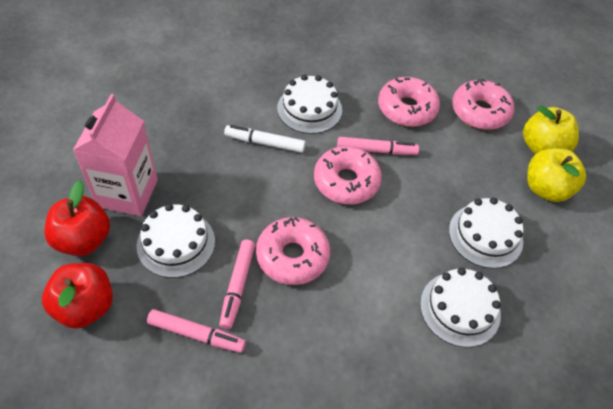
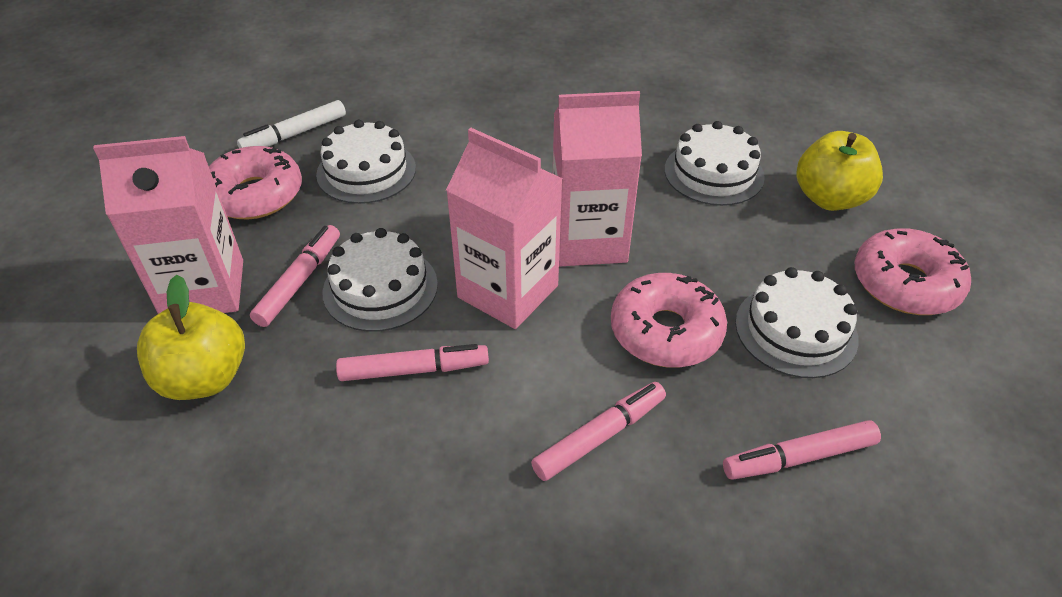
pink carton: 1 -> 3
pink donut: 4 -> 3
pink marker: 3 -> 4
red apple: 2 -> 0

